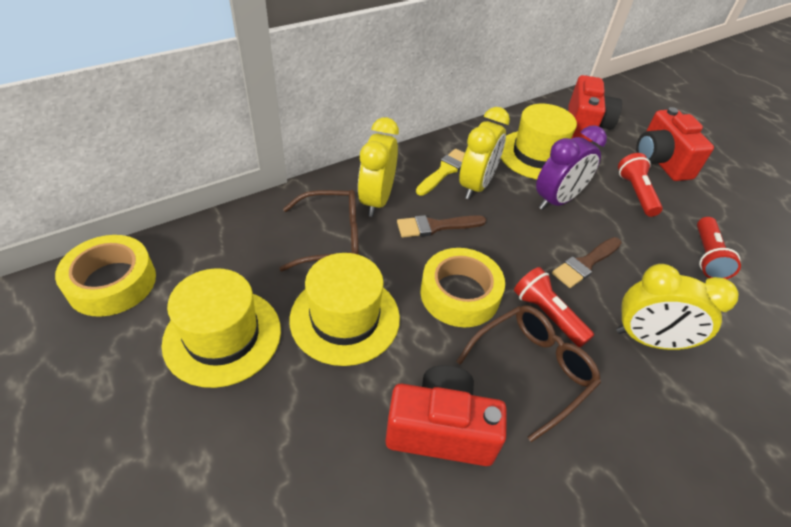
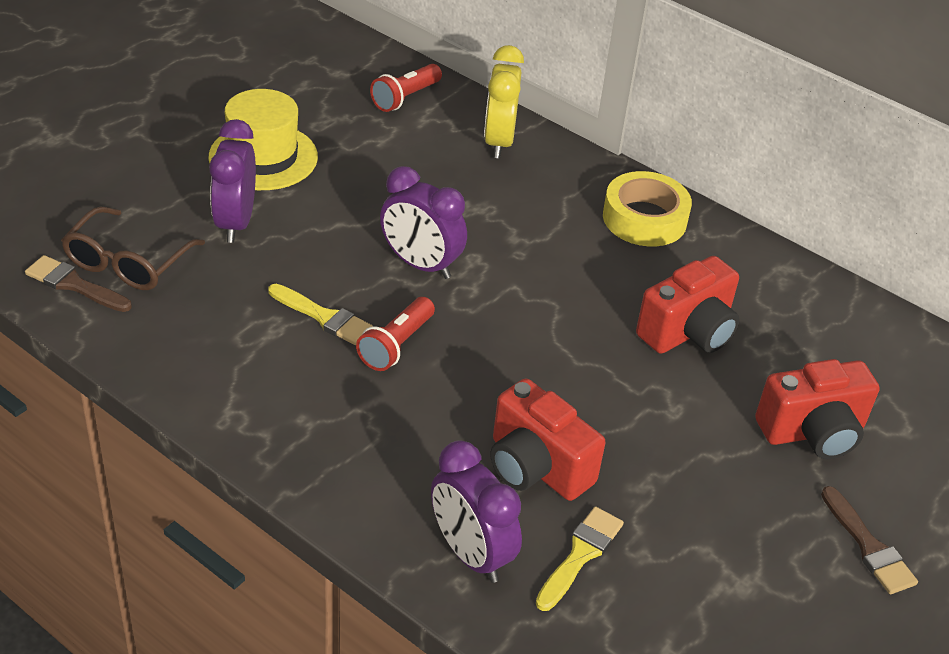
brown glasses: 2 -> 1
purple clock: 1 -> 3
red flashlight: 3 -> 2
yellow brush: 1 -> 2
yellow clock: 3 -> 1
yellow hat: 3 -> 1
yellow tape: 2 -> 1

